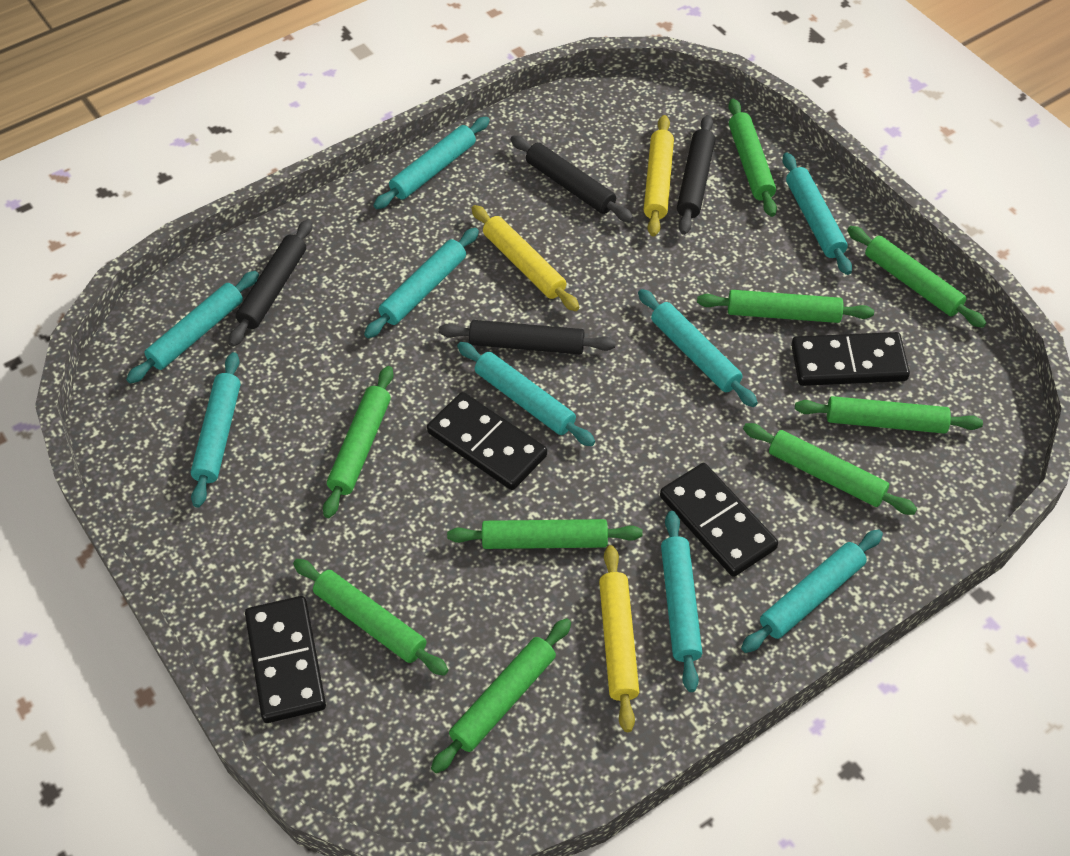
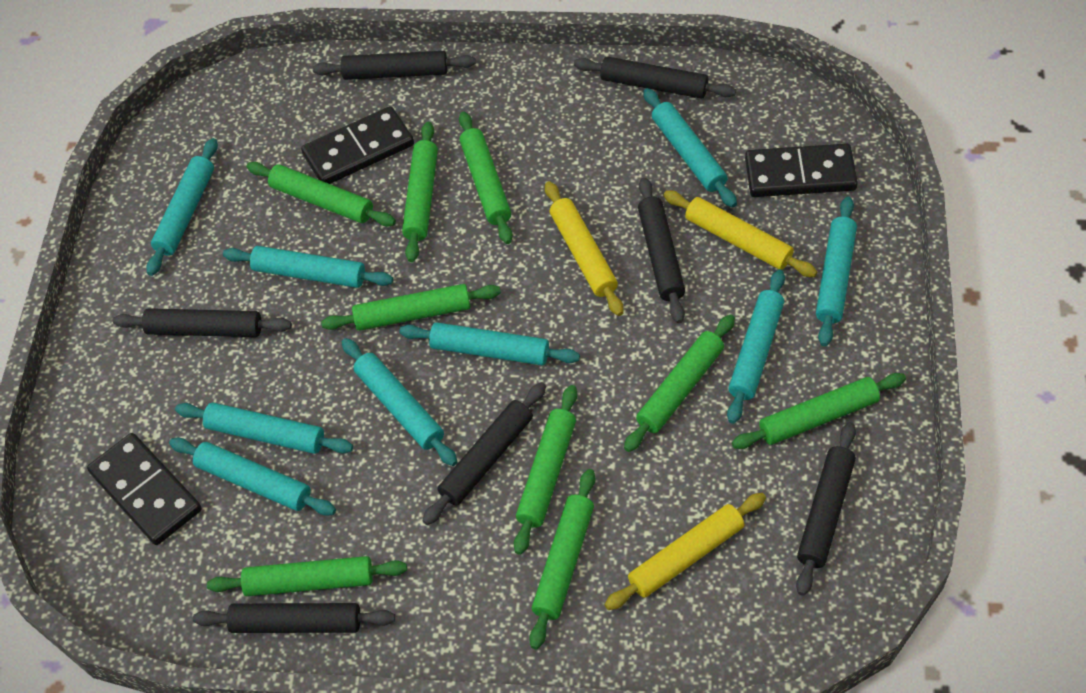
black domino: 4 -> 3
black rolling pin: 4 -> 7

